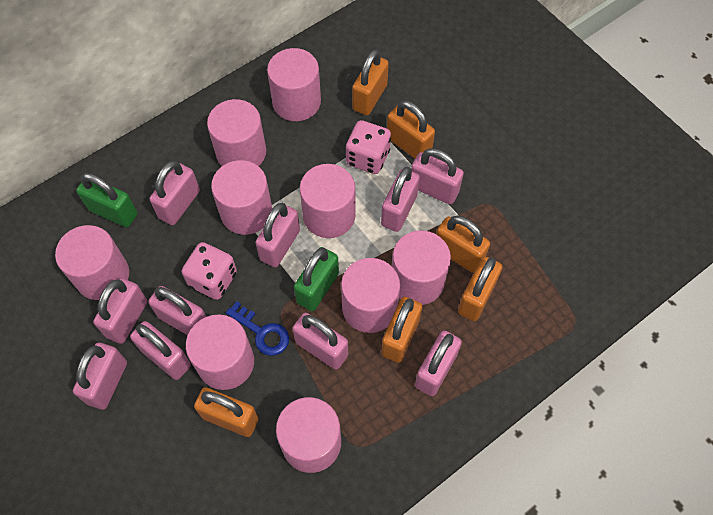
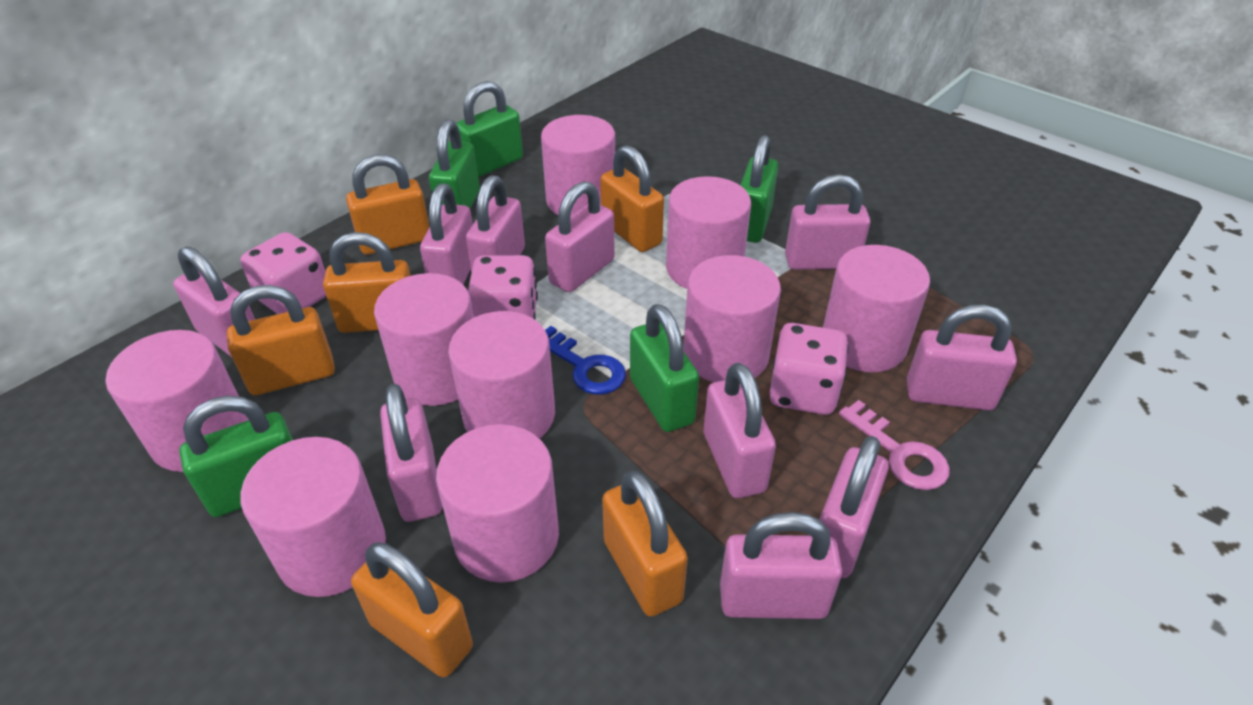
green padlock: 2 -> 5
pink dice: 2 -> 3
pink key: 0 -> 1

